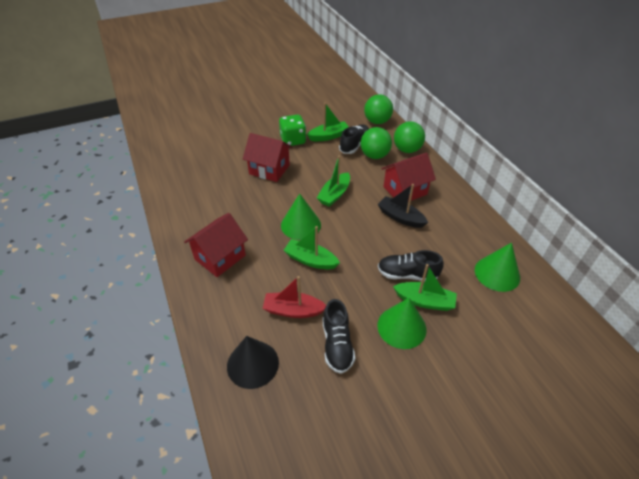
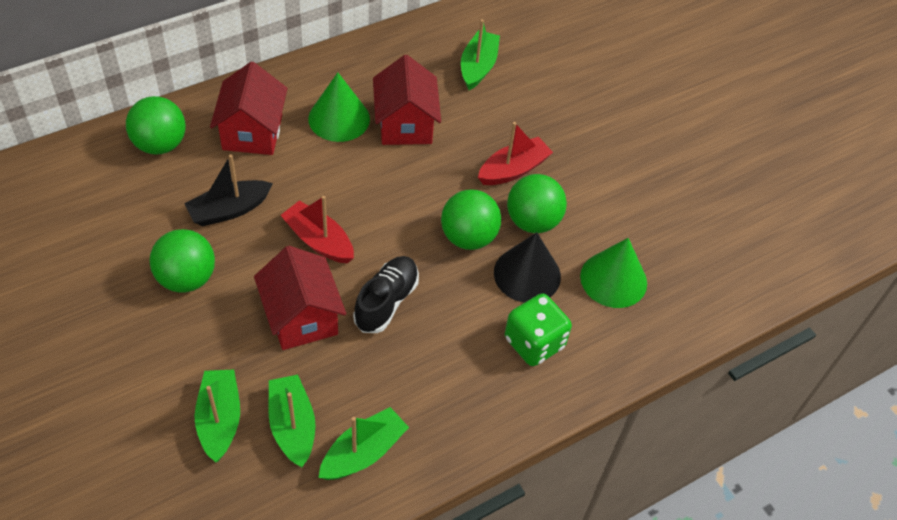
black shoe: 3 -> 1
green ball: 3 -> 4
green cone: 3 -> 2
red boat: 1 -> 2

